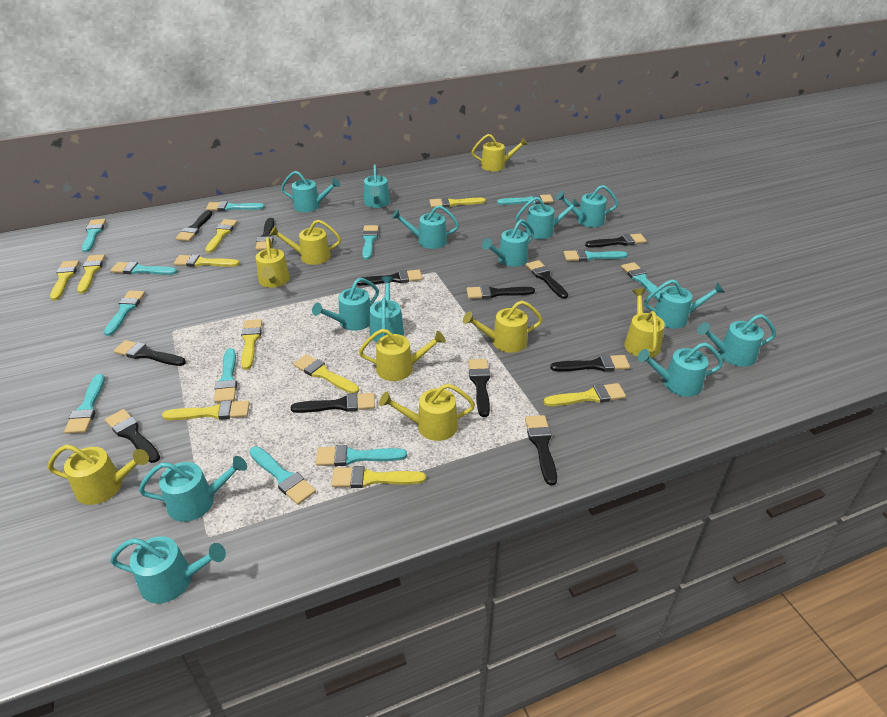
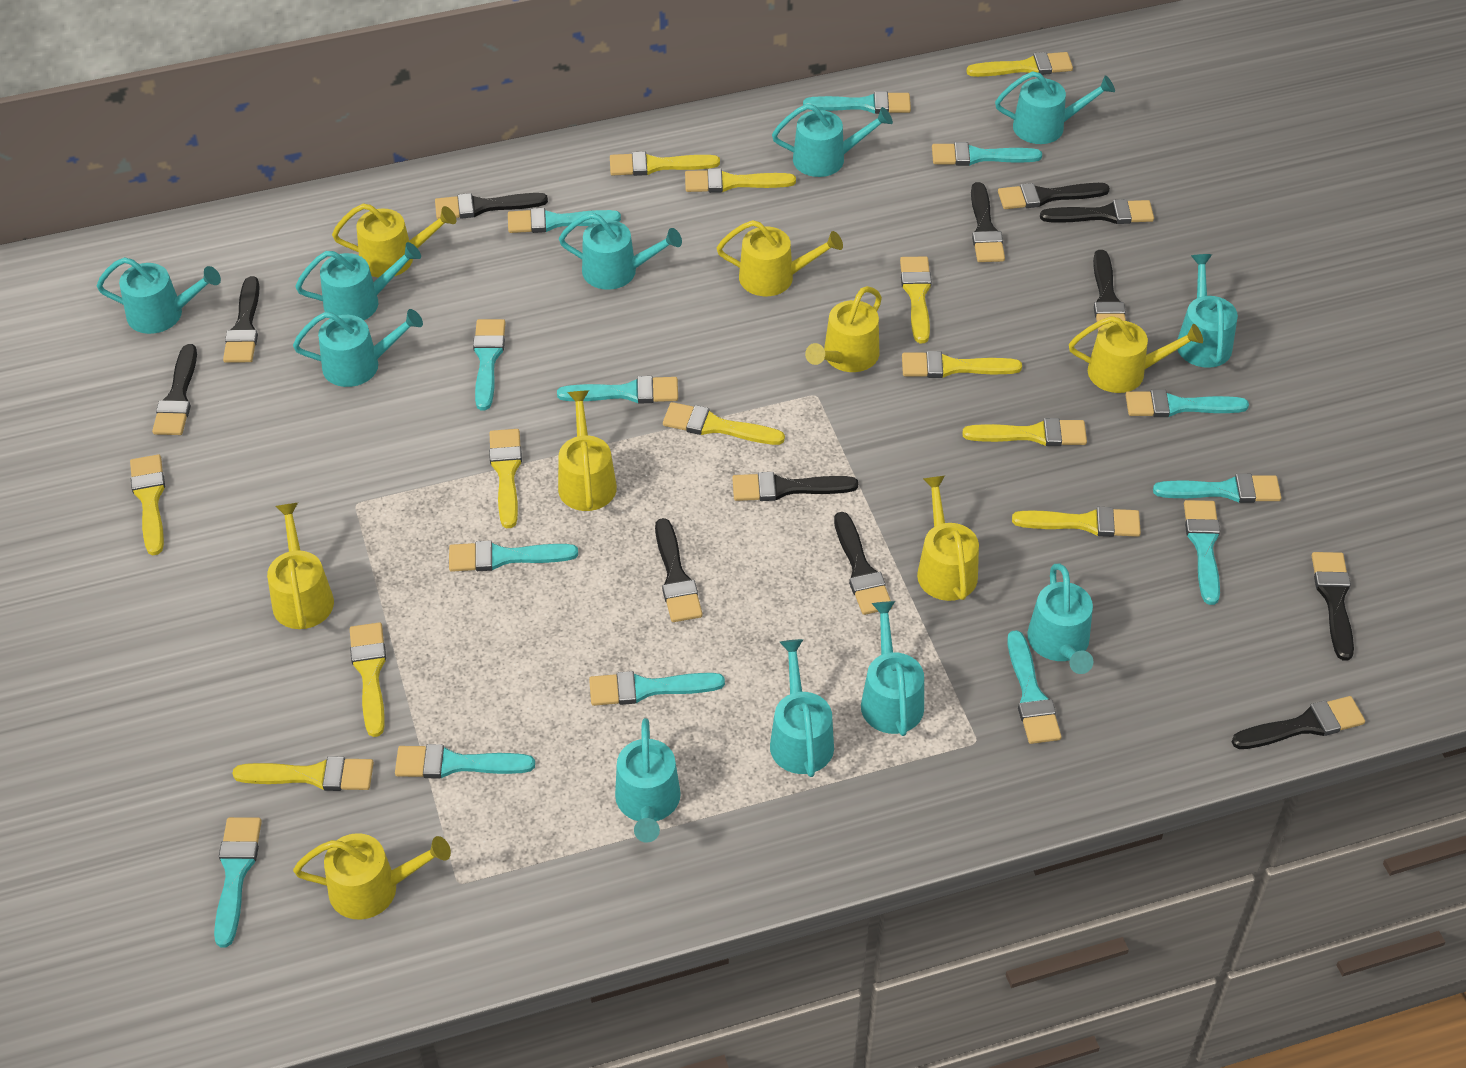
turquoise brush: 12 -> 13
turquoise watering can: 13 -> 11
yellow brush: 10 -> 12

